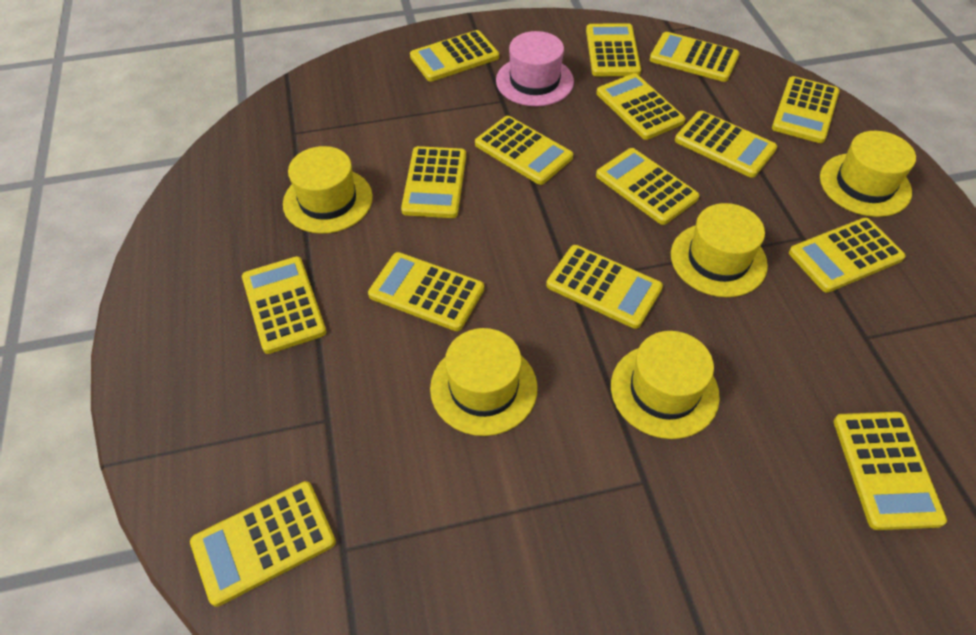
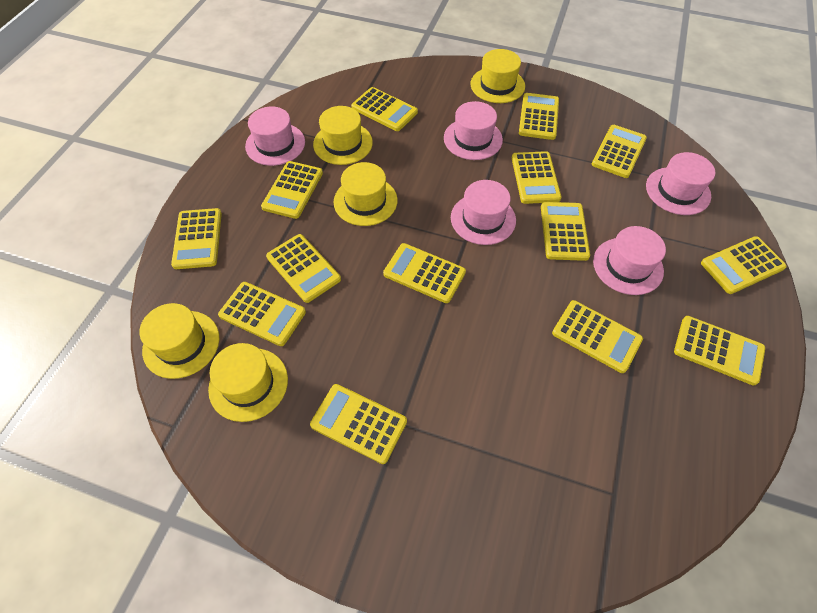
pink hat: 1 -> 5
yellow calculator: 15 -> 14

